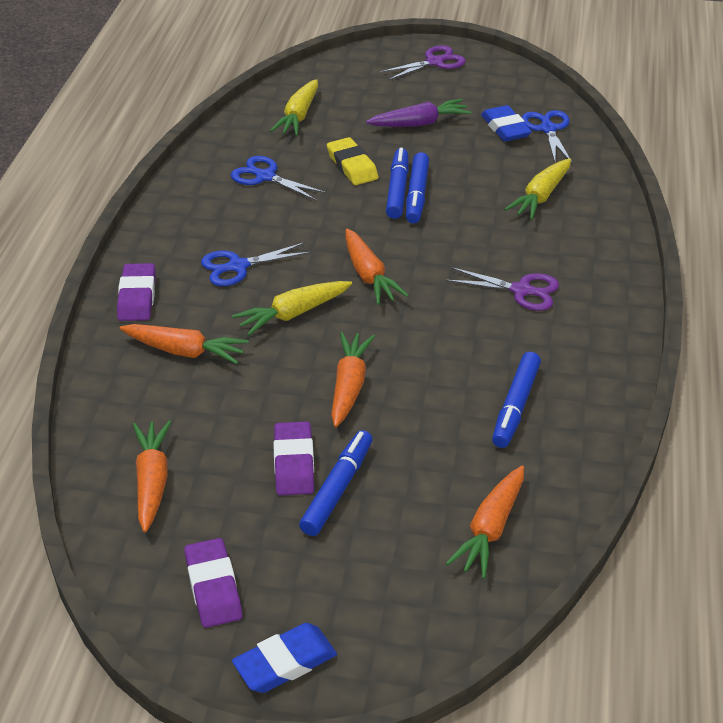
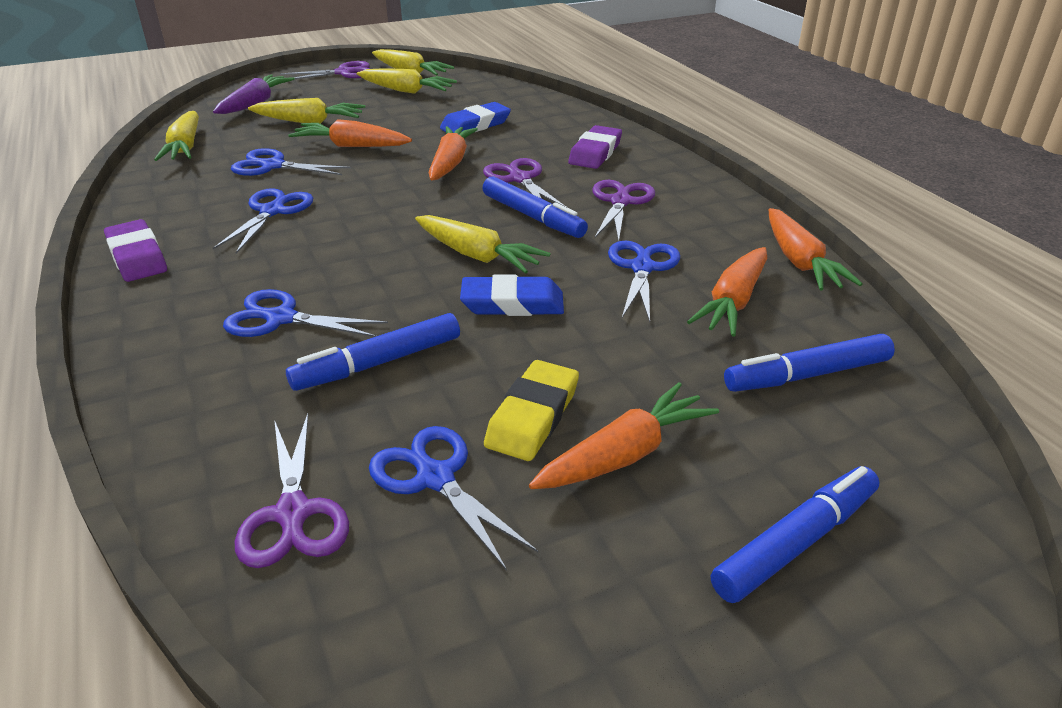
blue scissors: 3 -> 5
purple eraser: 3 -> 2
purple scissors: 2 -> 4
yellow carrot: 3 -> 5

